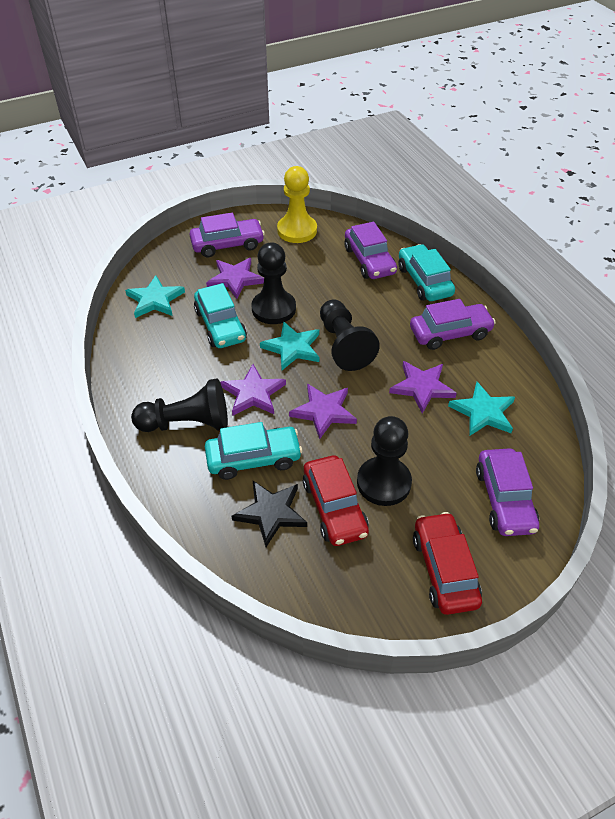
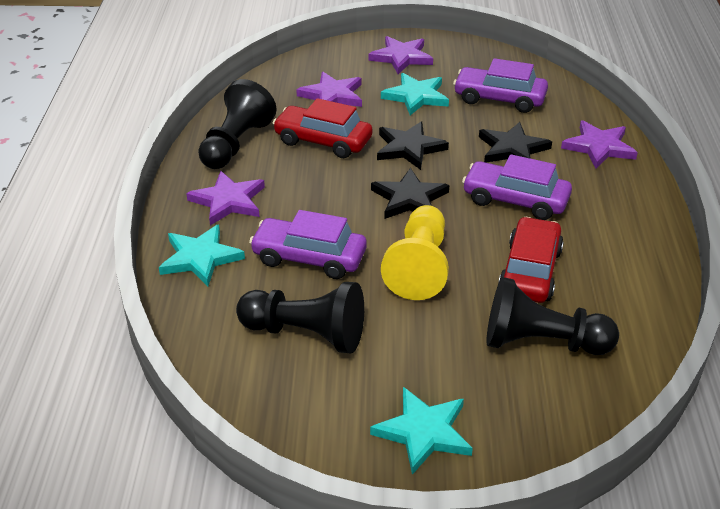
black pawn: 4 -> 3
black star: 1 -> 3
purple car: 4 -> 3
turquoise car: 3 -> 0

